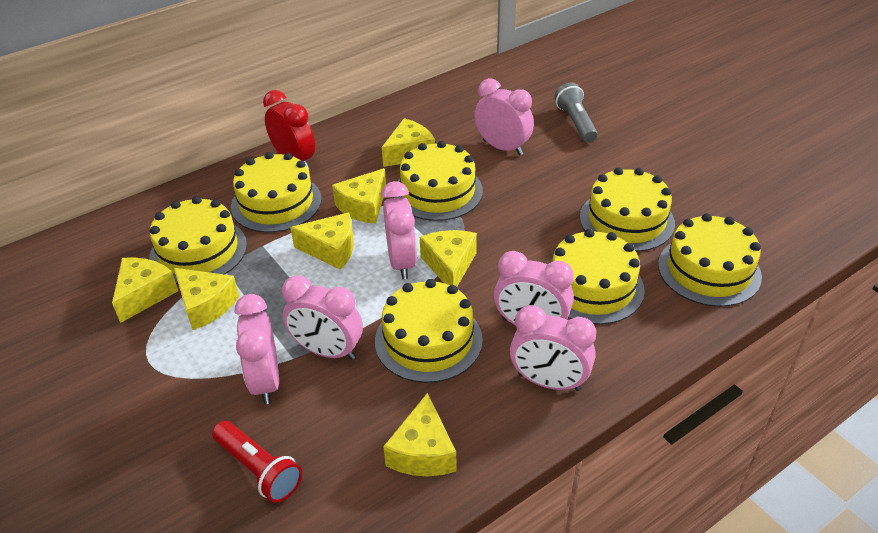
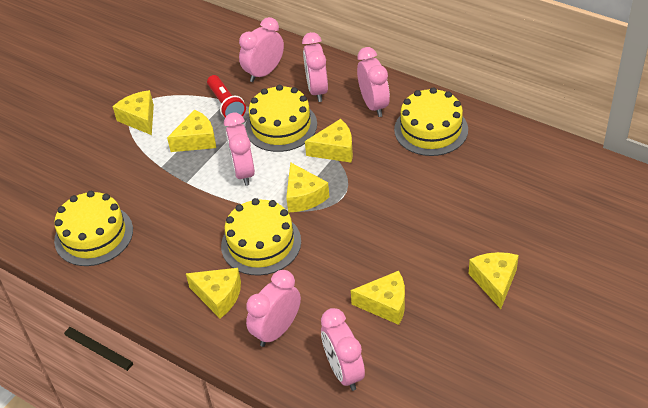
grey flashlight: 1 -> 0
red clock: 1 -> 0
yellow cake: 7 -> 4

